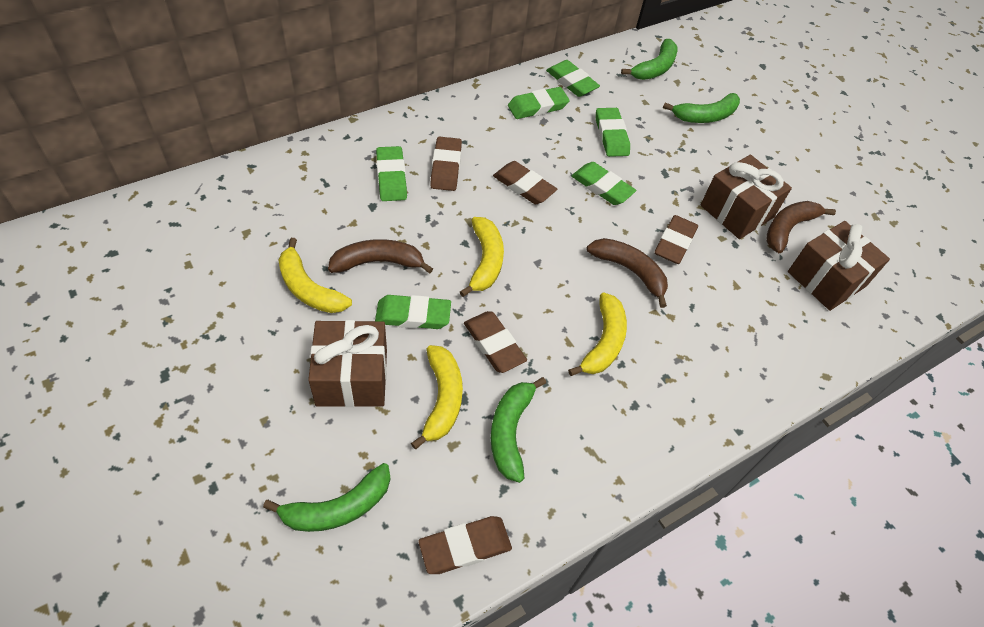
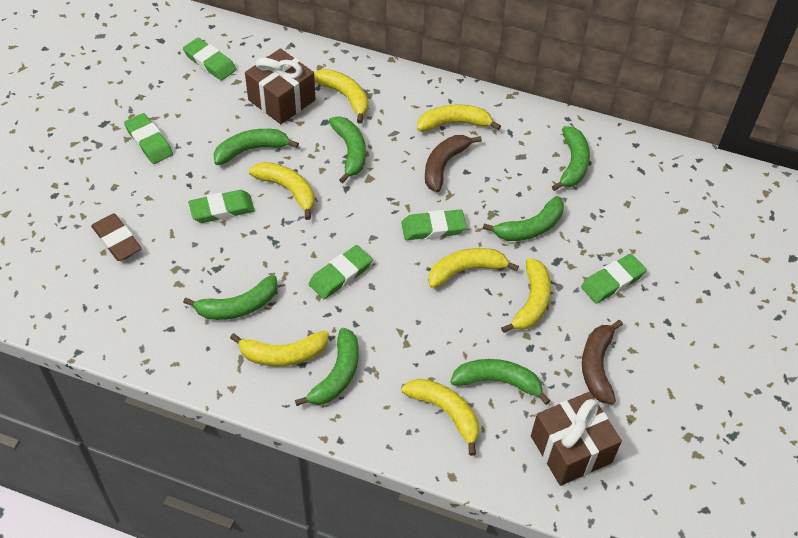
brown banana: 3 -> 2
brown eraser: 5 -> 1
brown gift: 3 -> 2
green banana: 4 -> 7
yellow banana: 4 -> 7

